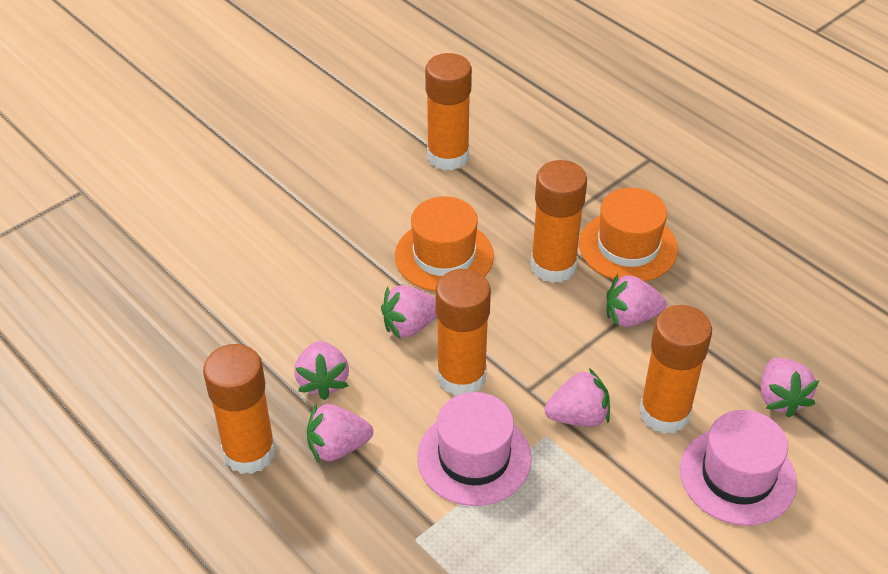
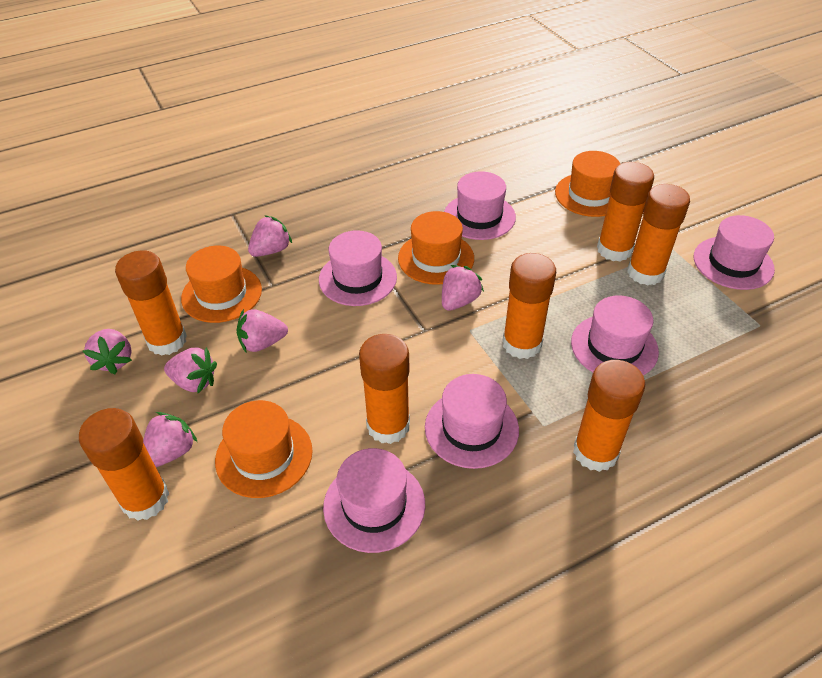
orange glue stick: 5 -> 7
orange hat: 2 -> 4
pink hat: 2 -> 6

